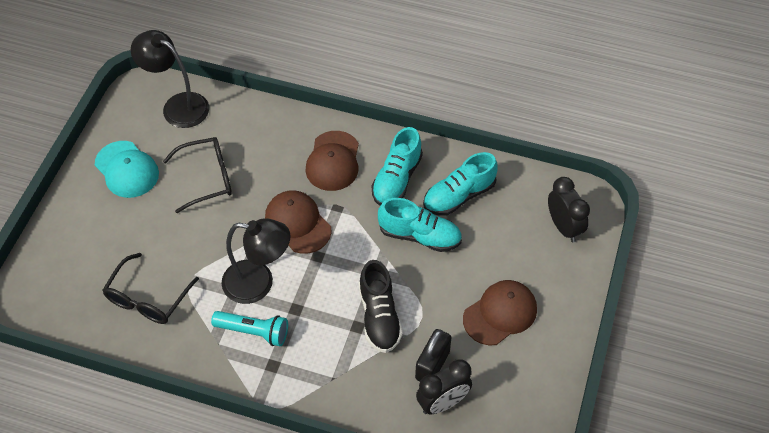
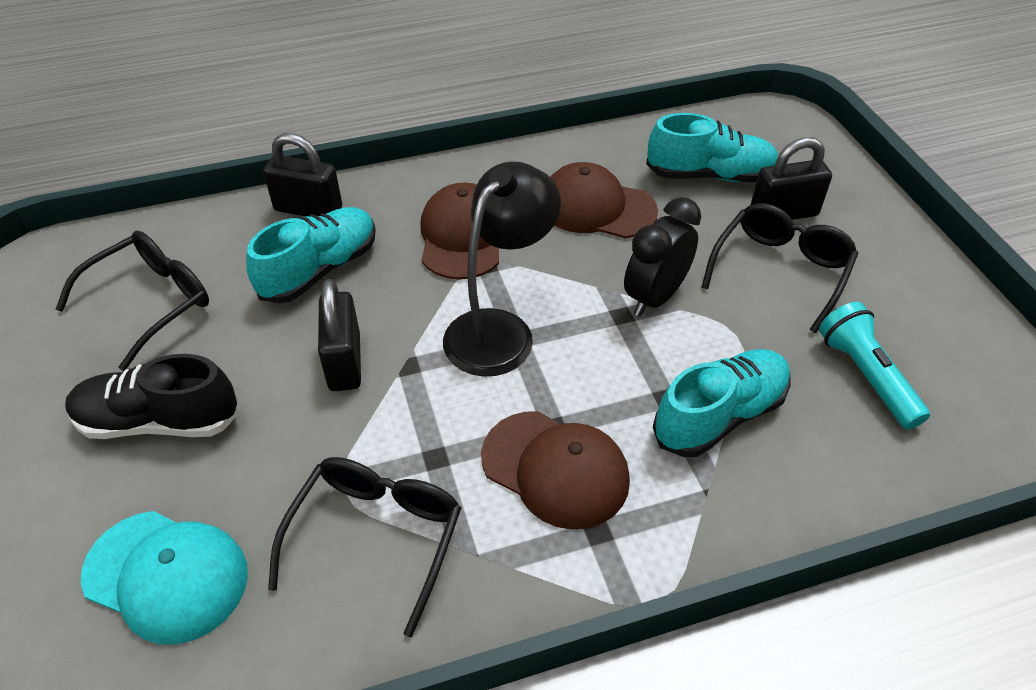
black clock: 2 -> 1
black glasses: 2 -> 3
black lamp: 2 -> 1
black padlock: 1 -> 3

